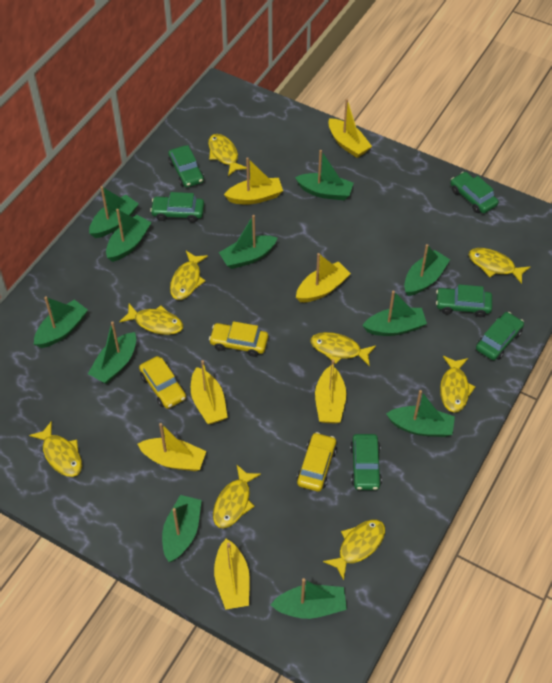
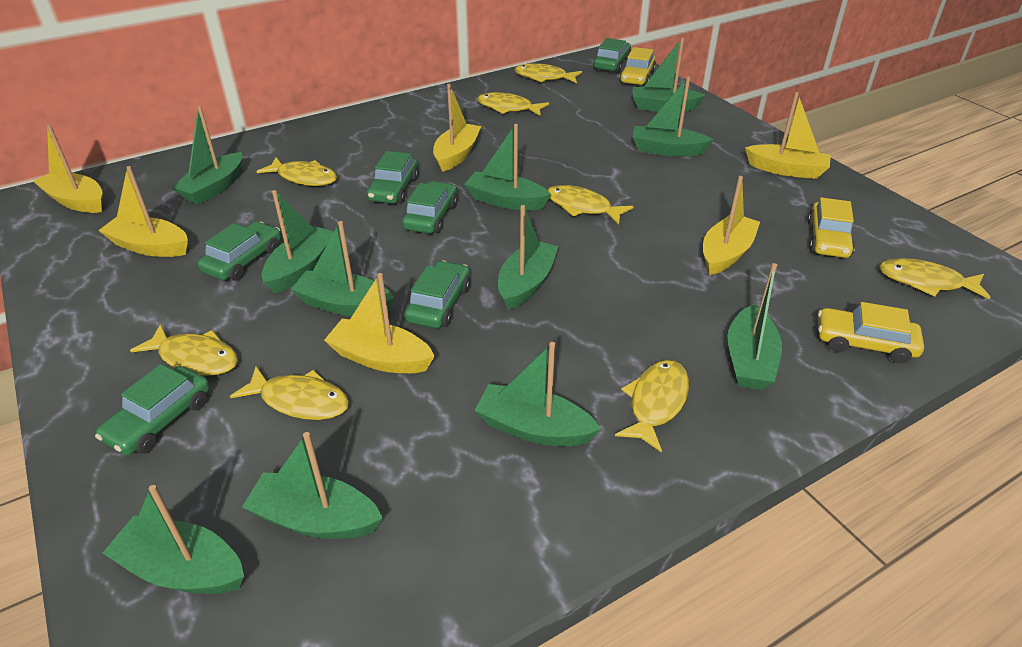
yellow boat: 7 -> 6
yellow fish: 9 -> 8

